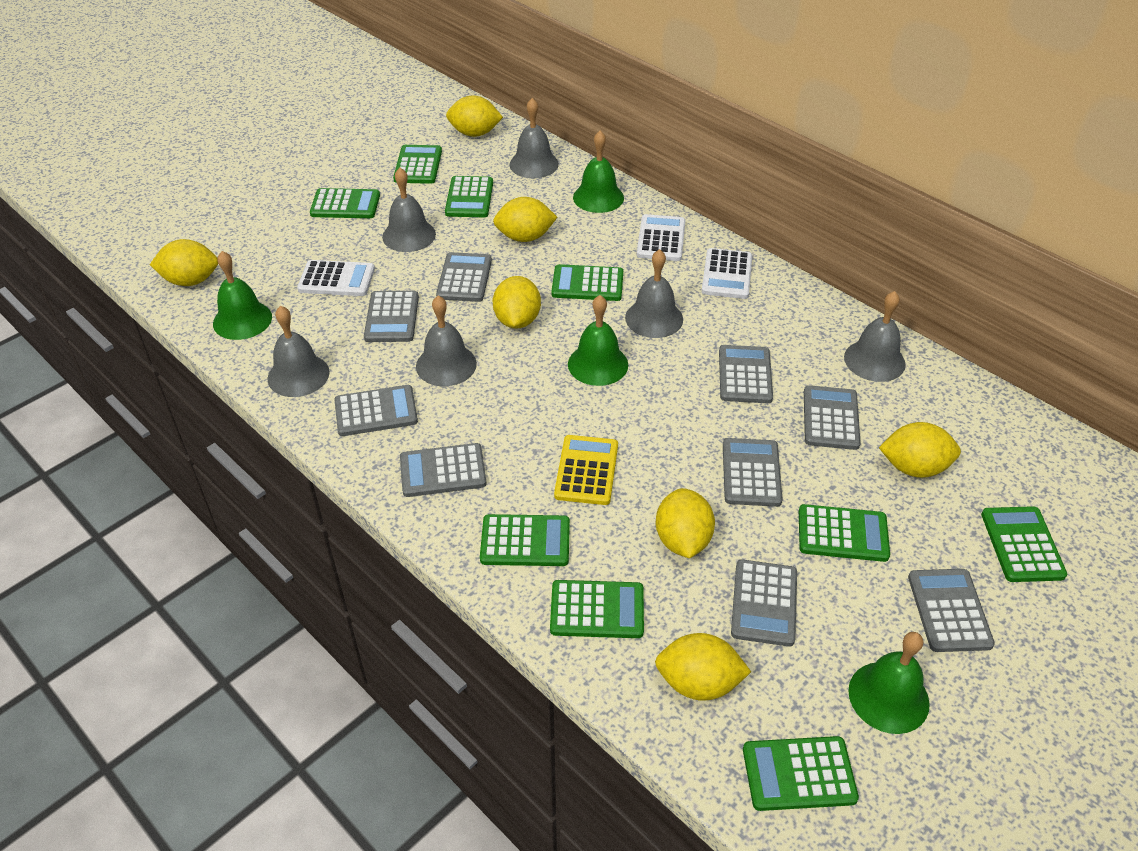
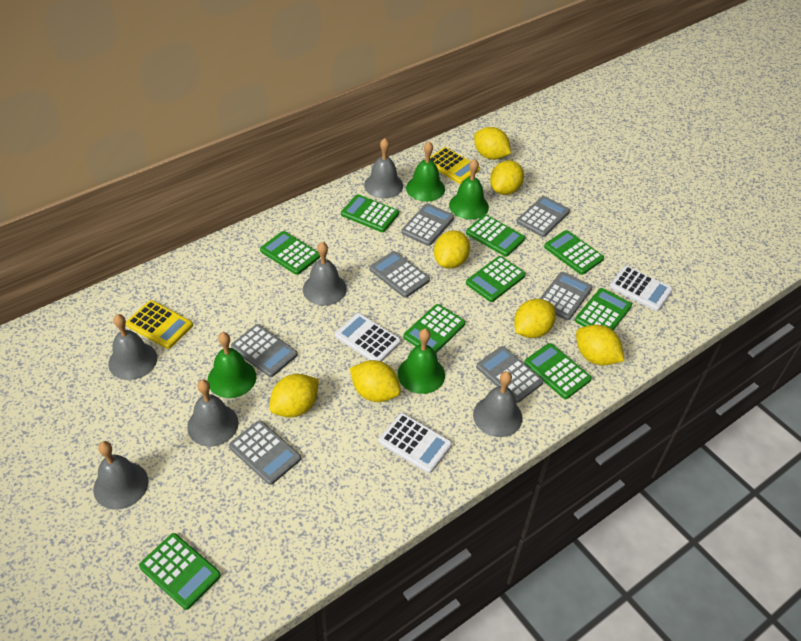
grey calculator: 9 -> 7
yellow calculator: 1 -> 2

